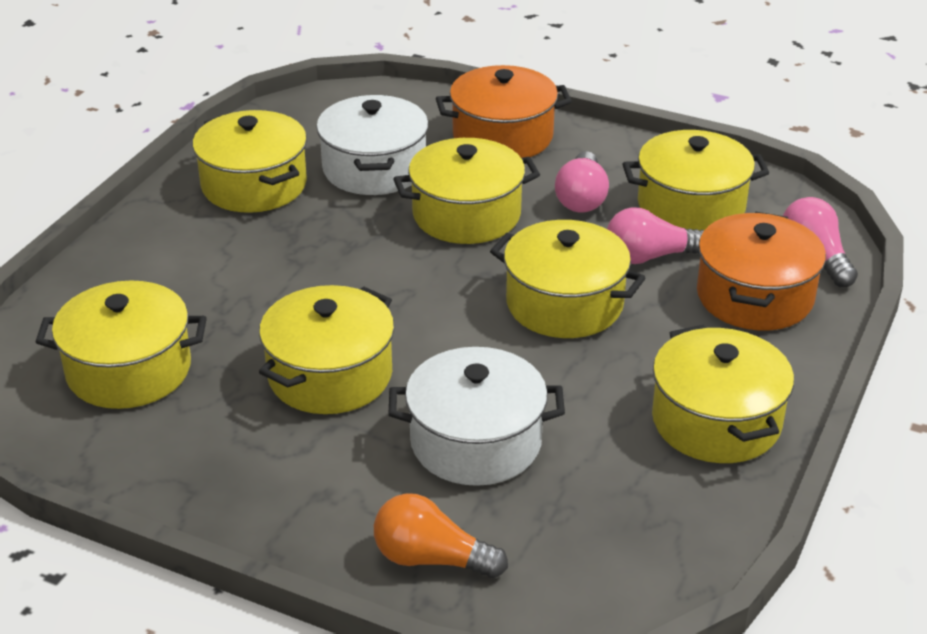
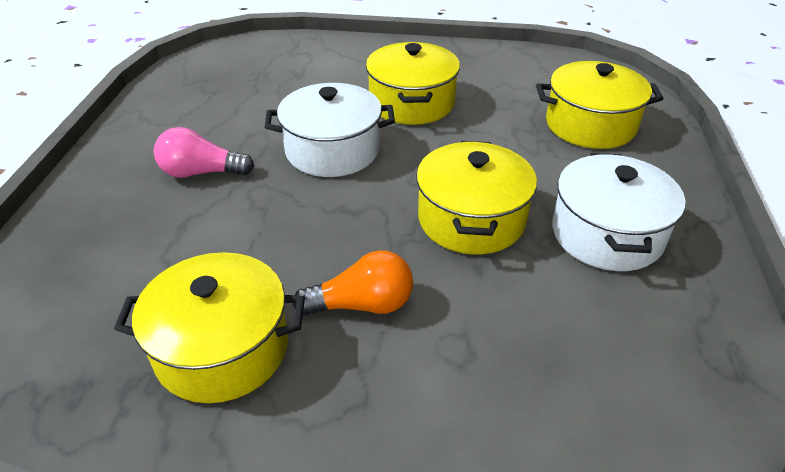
orange pot: 2 -> 0
pink light bulb: 3 -> 1
yellow pot: 7 -> 4

